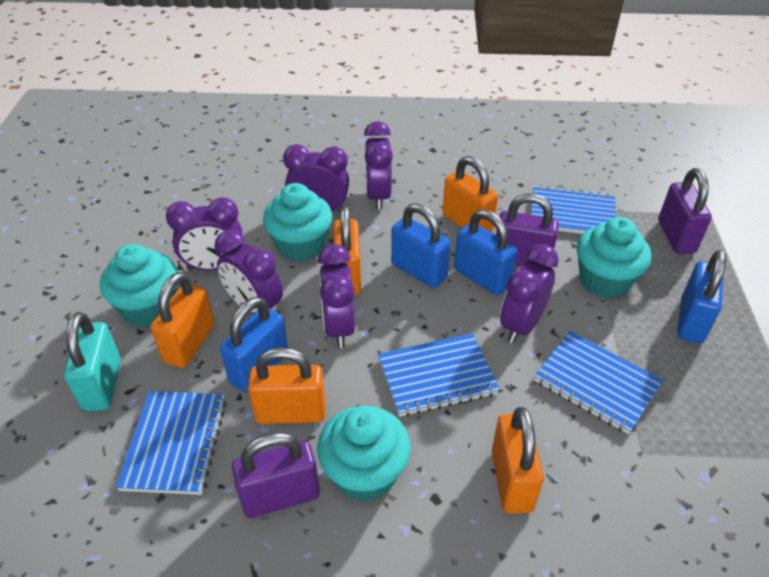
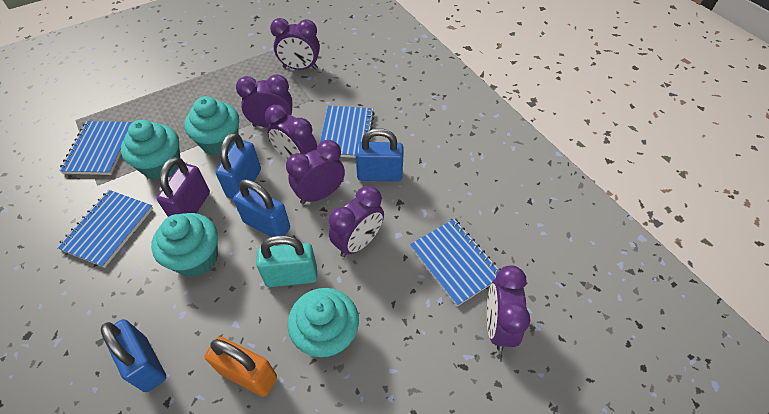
orange padlock: 5 -> 1
purple padlock: 3 -> 1

